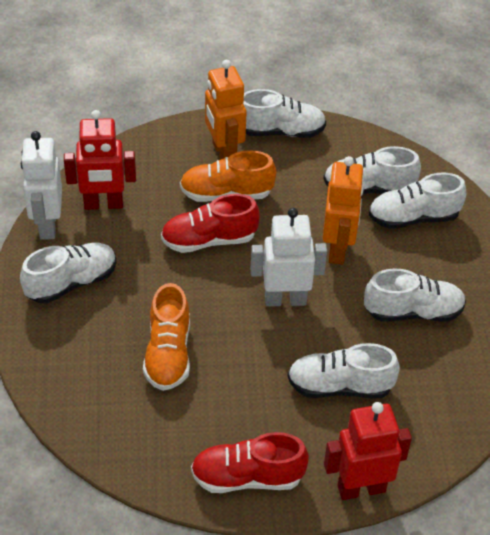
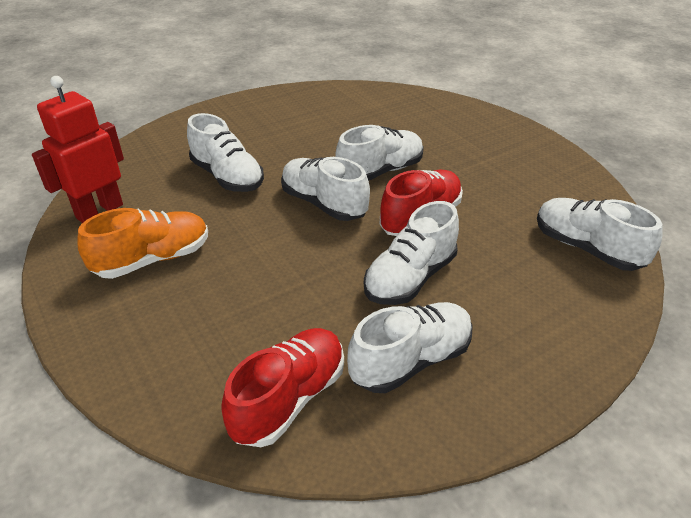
orange robot: 2 -> 0
orange shoe: 2 -> 1
red robot: 2 -> 1
white robot: 2 -> 0

